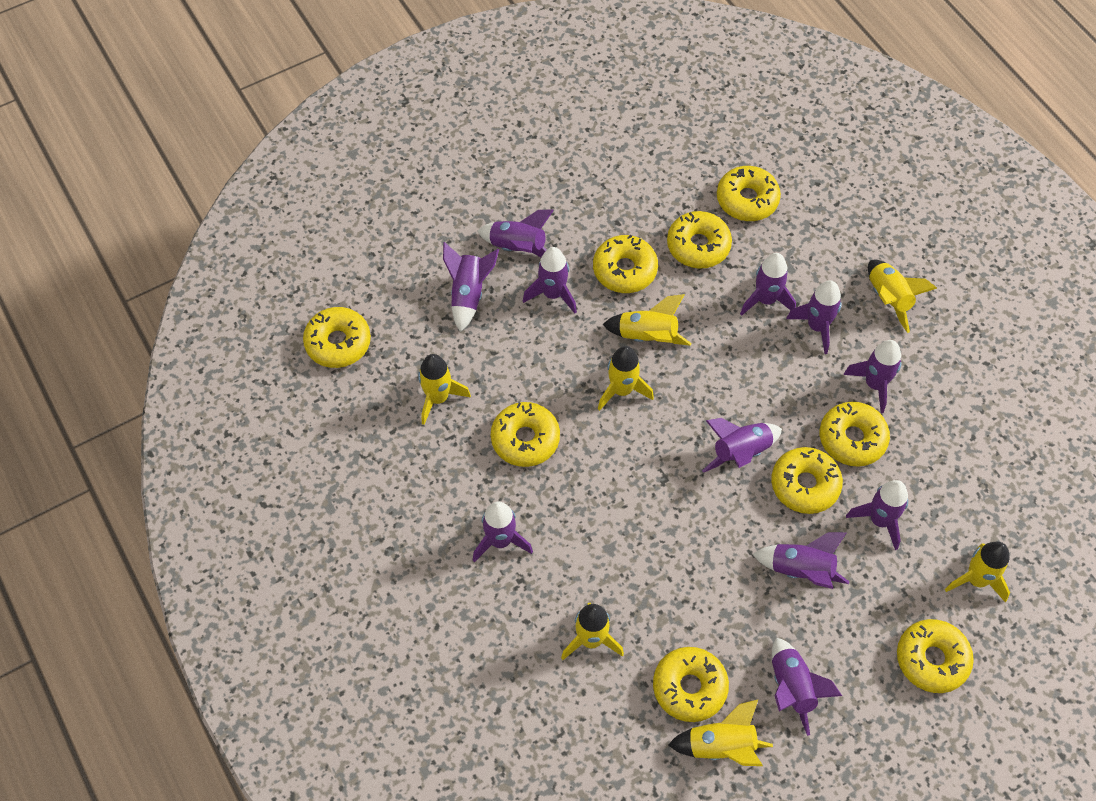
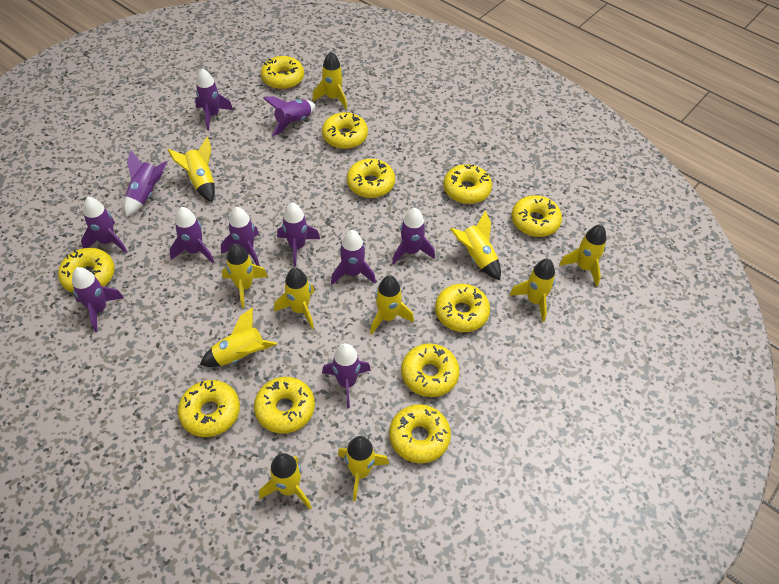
yellow donut: 9 -> 11
yellow rocket: 7 -> 11

